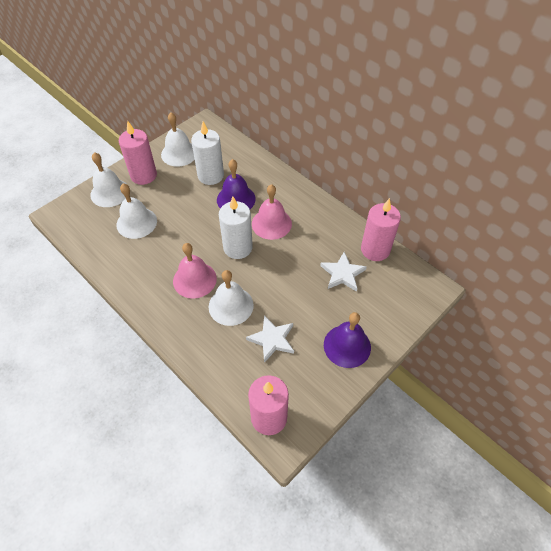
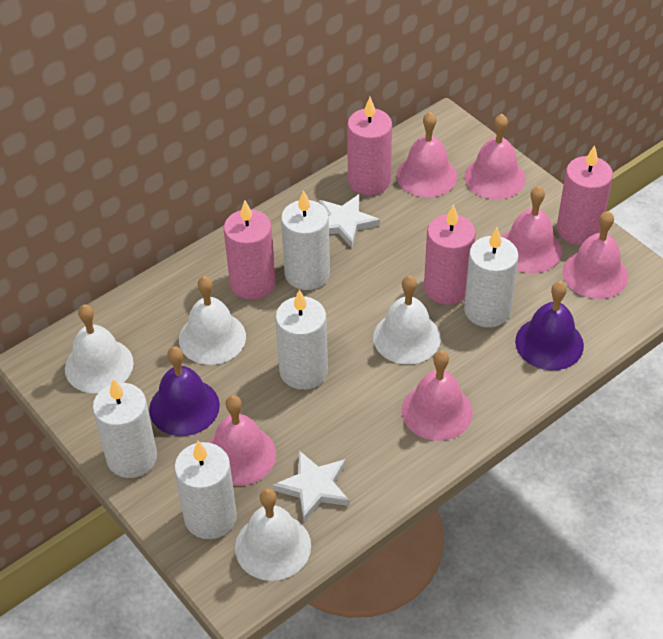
pink bell: 2 -> 6
pink candle: 3 -> 4
white candle: 2 -> 5

